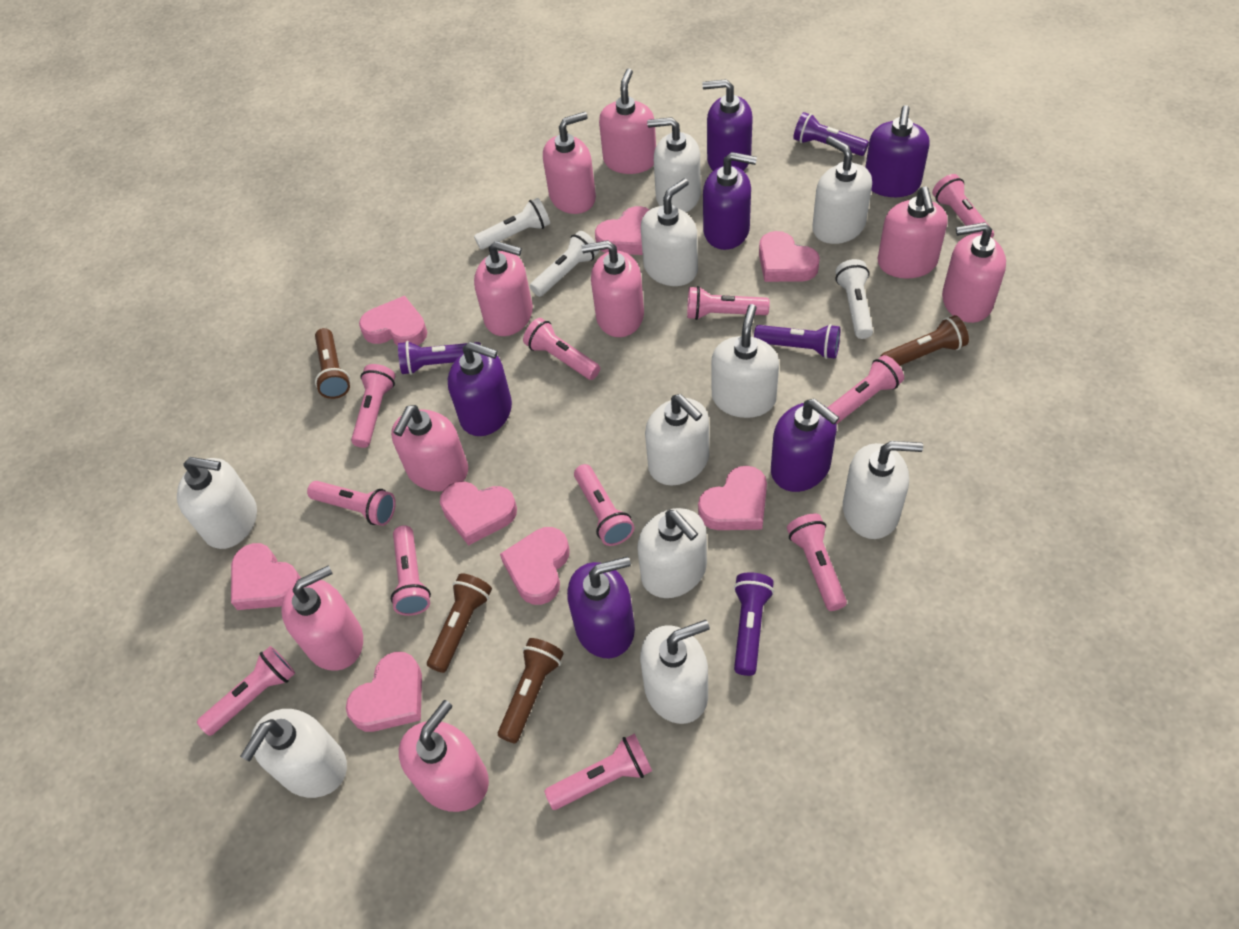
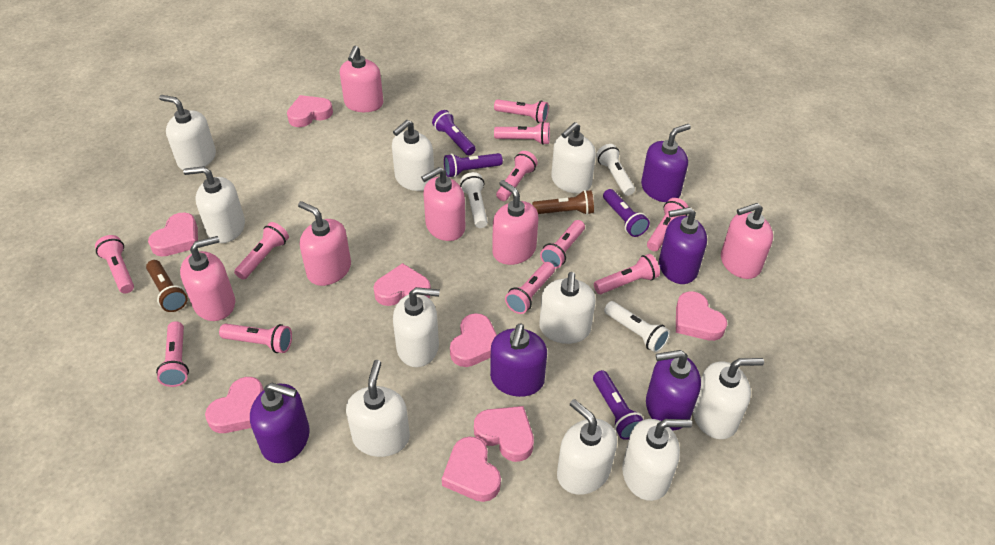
brown flashlight: 4 -> 2
pink soap dispenser: 9 -> 6
purple soap dispenser: 6 -> 5

